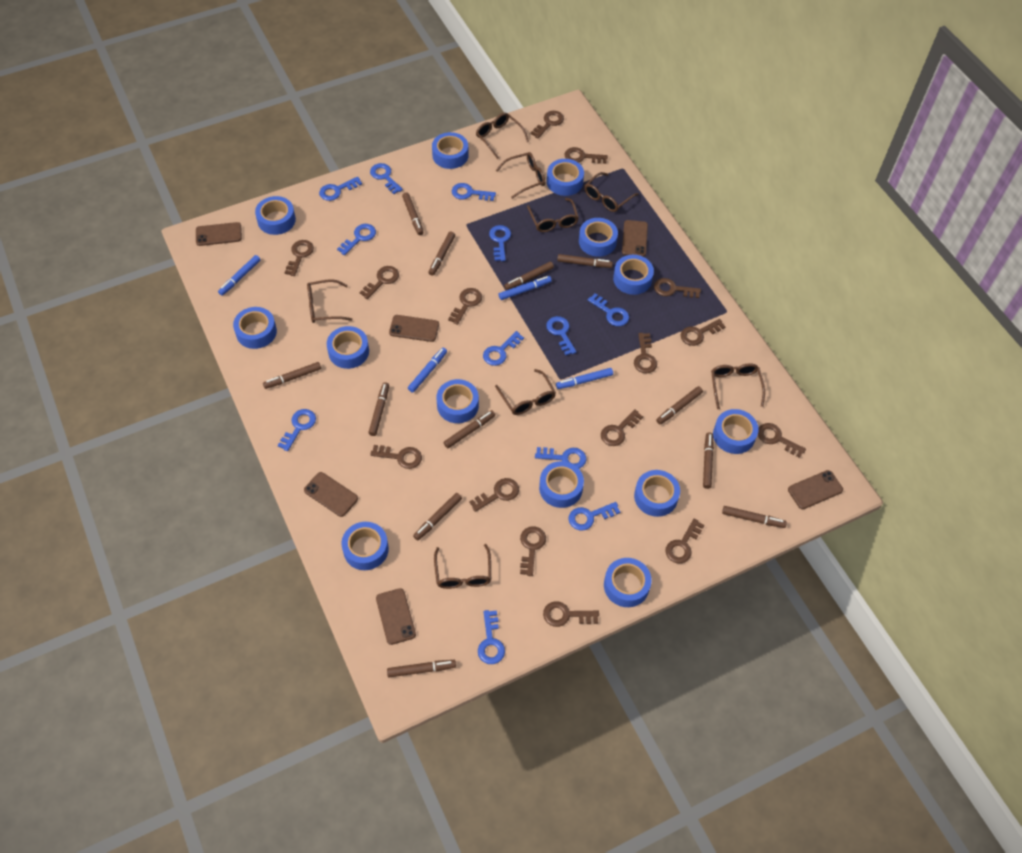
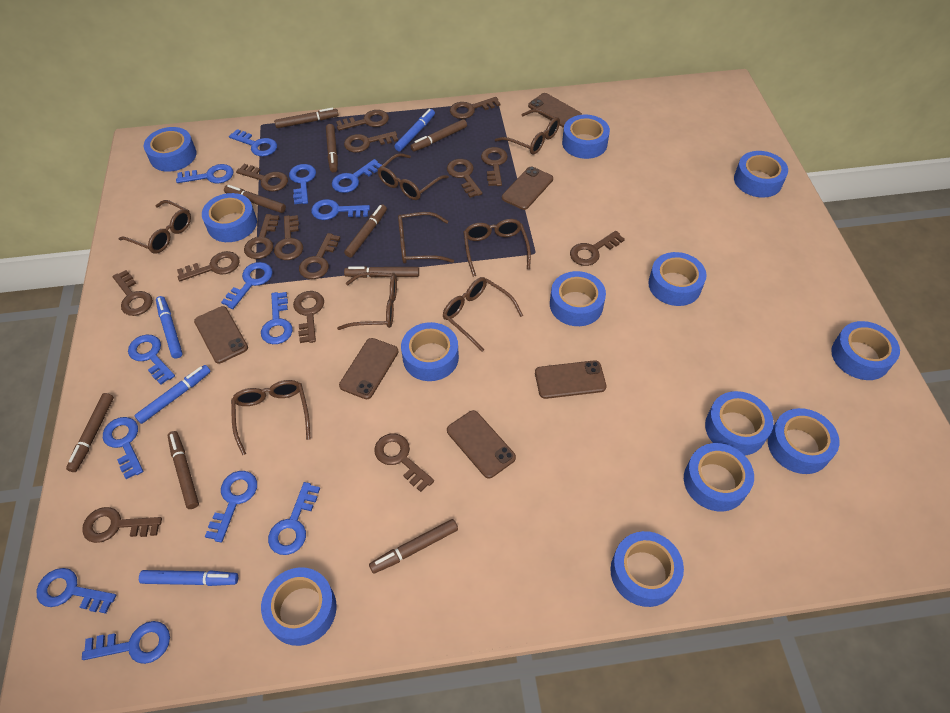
blue key: 12 -> 13
brown marker: 12 -> 9

